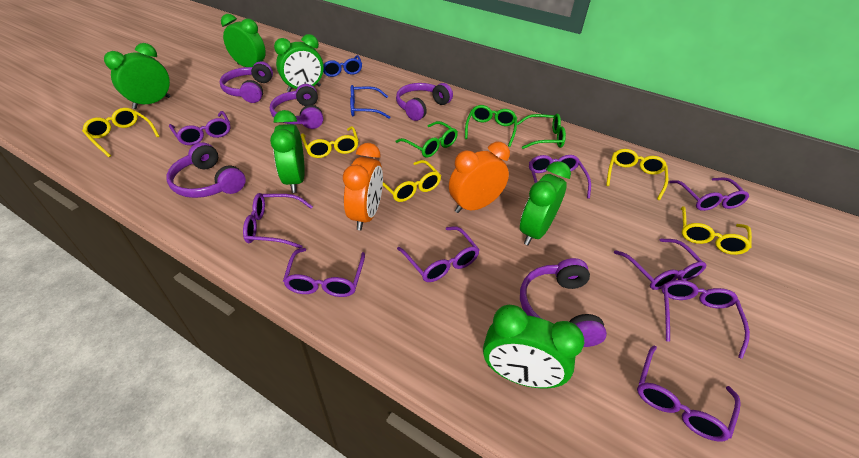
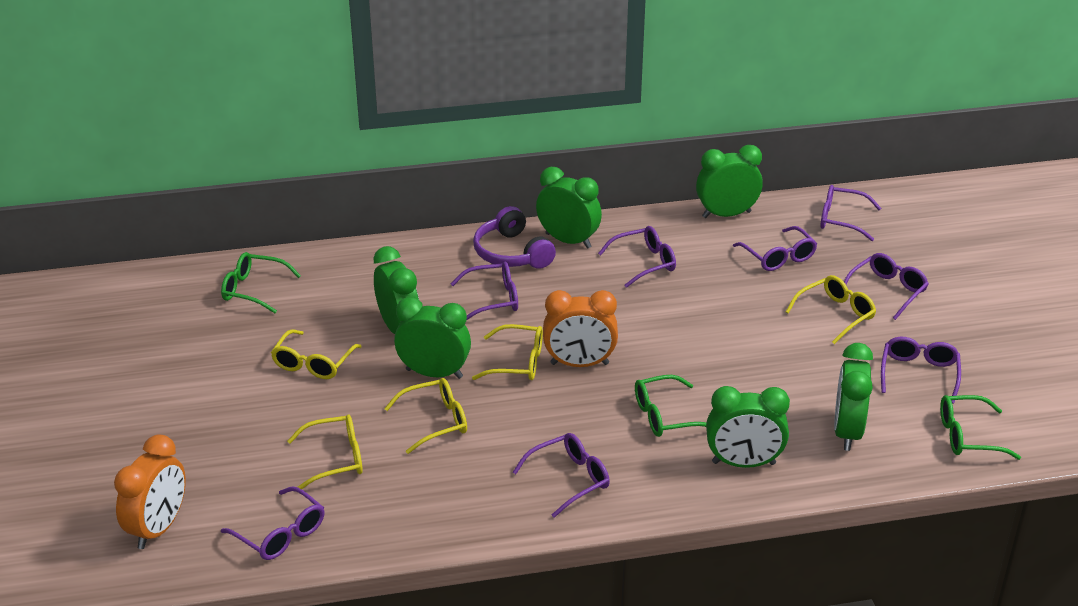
blue glasses: 2 -> 0
purple glasses: 9 -> 8
purple headphones: 5 -> 1

